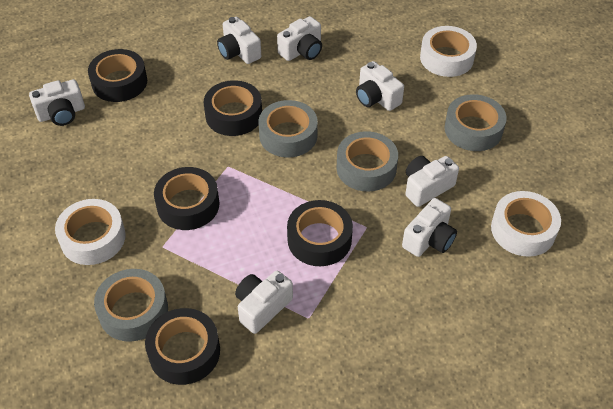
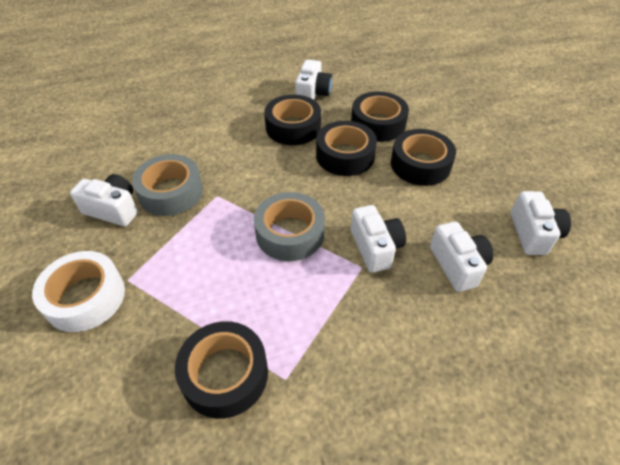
grey tape: 4 -> 2
white camera: 7 -> 5
white tape: 3 -> 1

